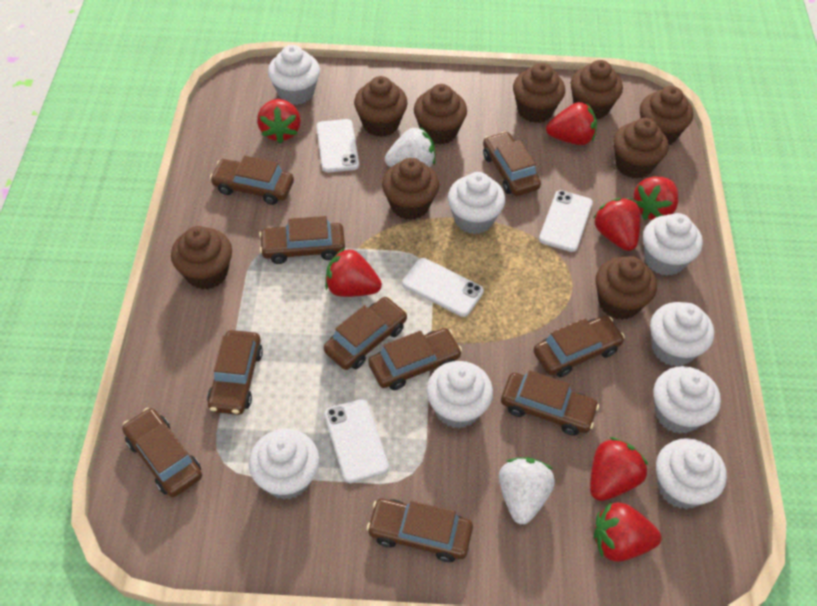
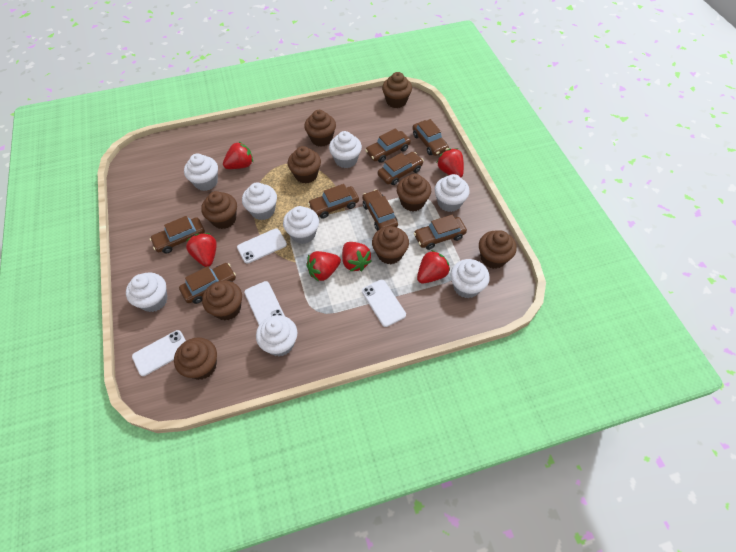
brown car: 10 -> 8
red strawberry: 7 -> 6
white strawberry: 2 -> 0

